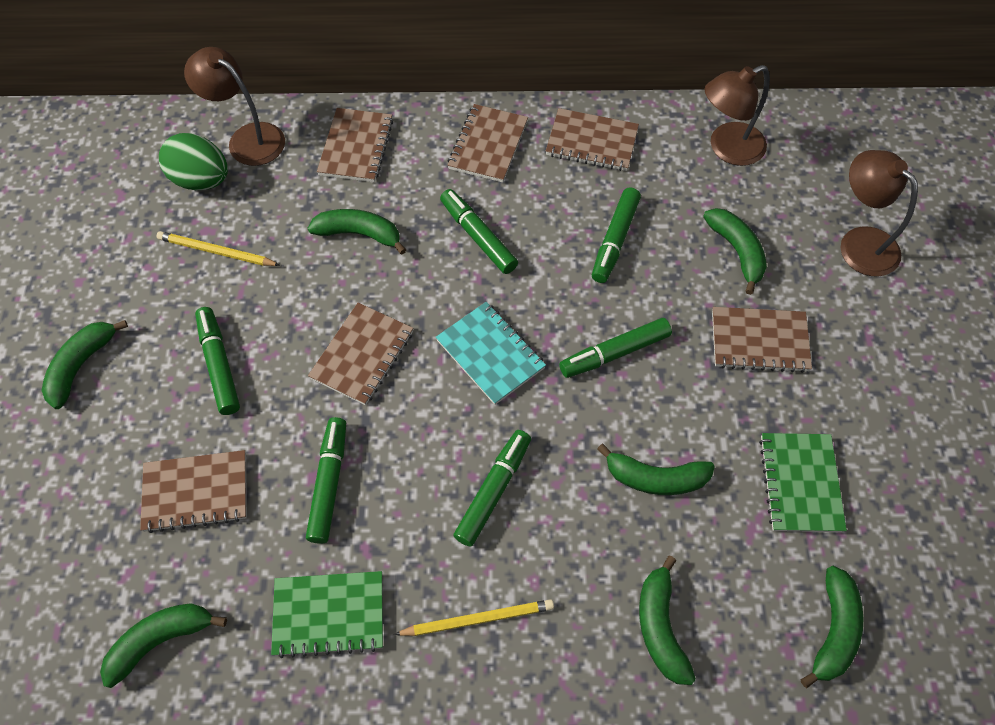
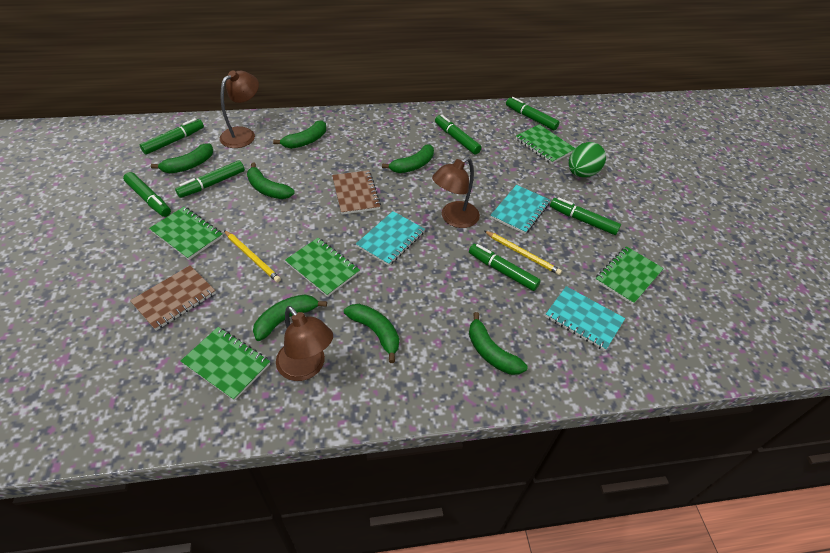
brown notebook: 6 -> 2
green marker: 6 -> 7
green notebook: 2 -> 5
turquoise notebook: 1 -> 3

